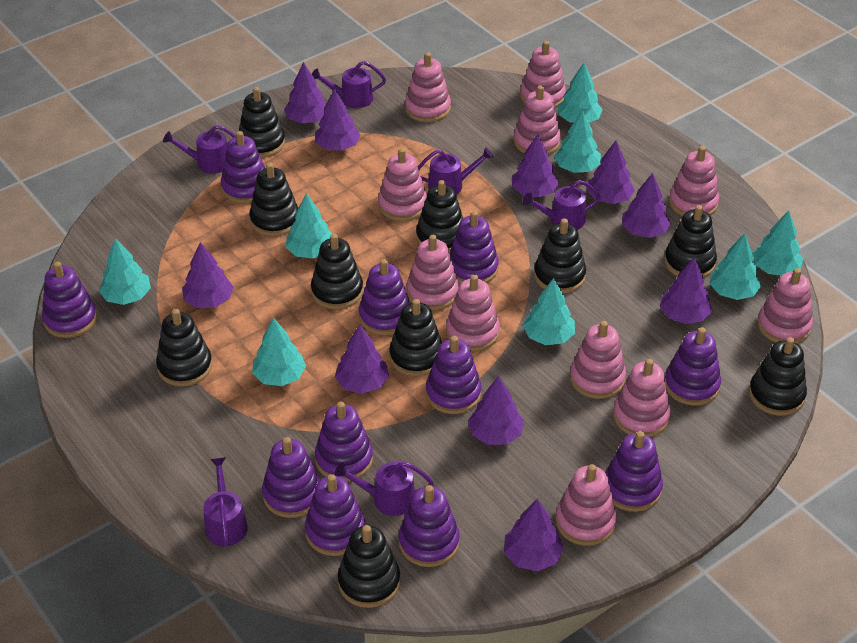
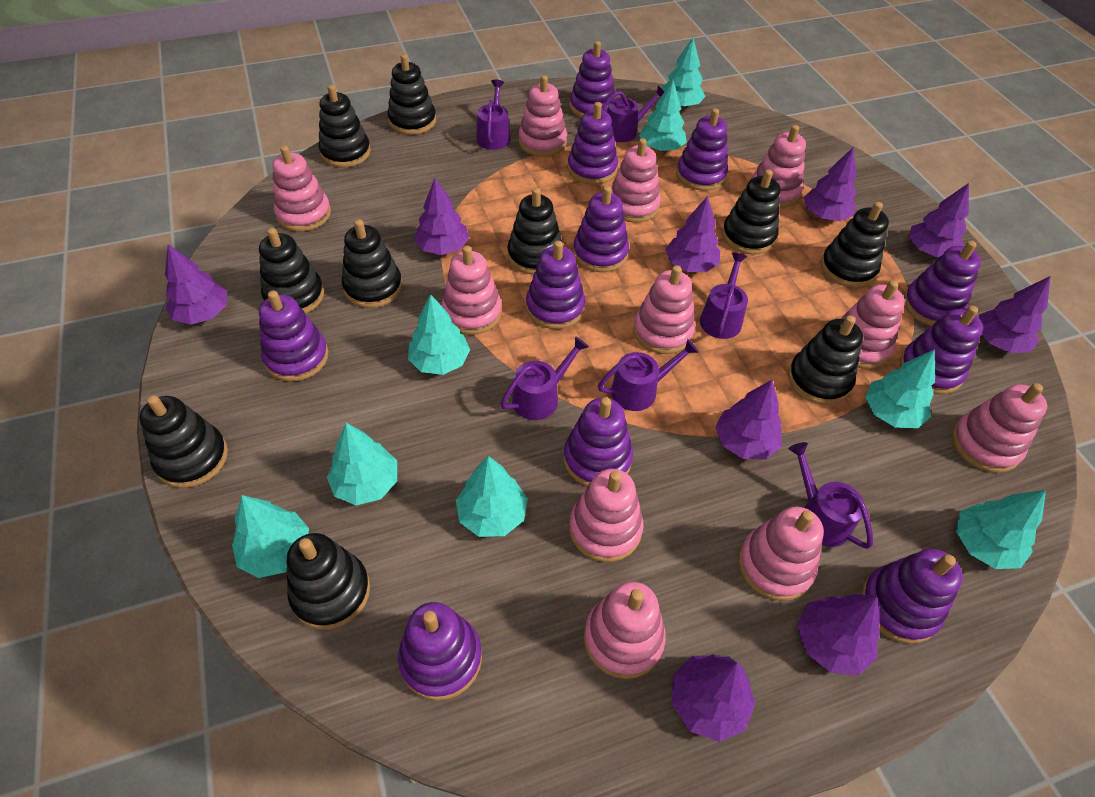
purple tree: 10 -> 9

